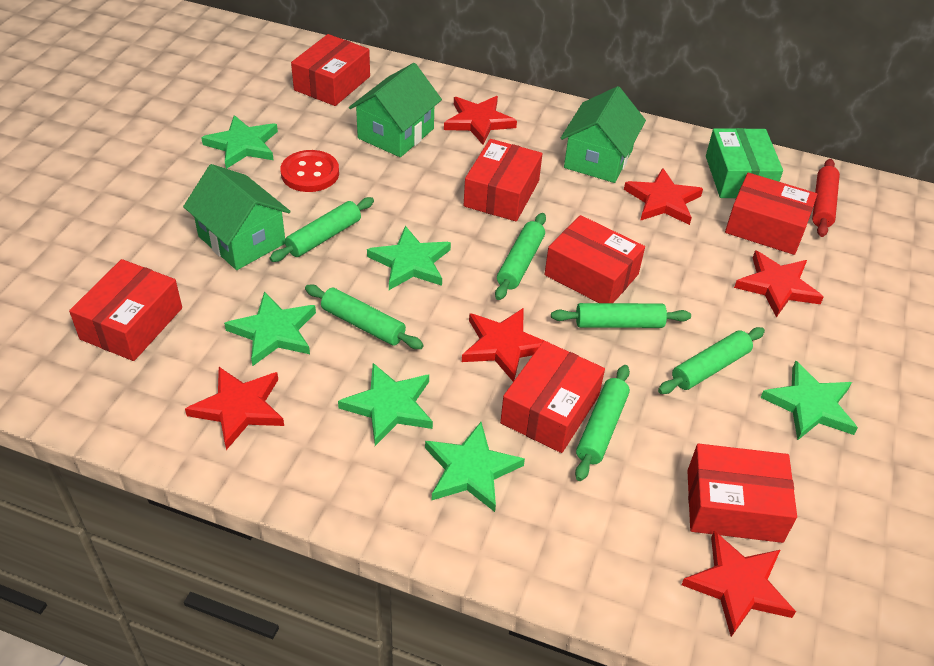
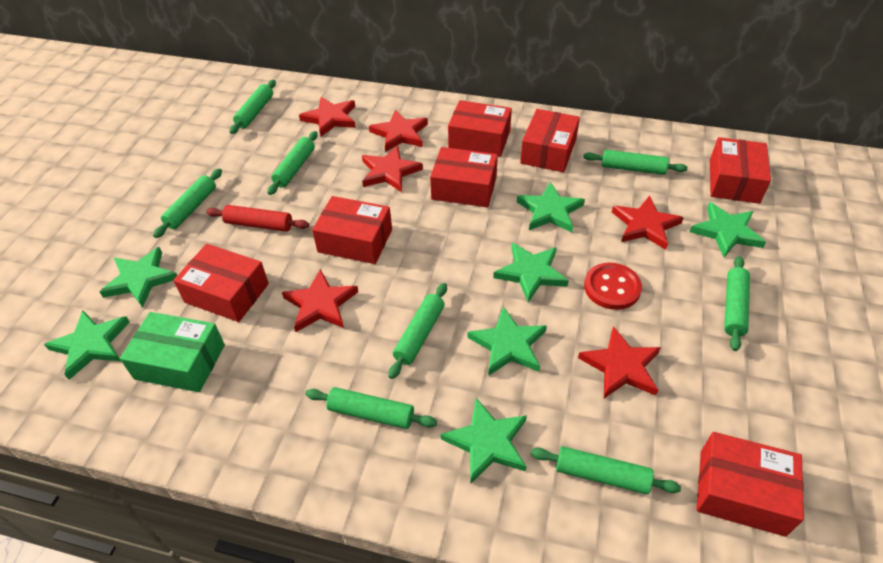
green house: 3 -> 0
green rolling pin: 6 -> 8
green star: 6 -> 7

